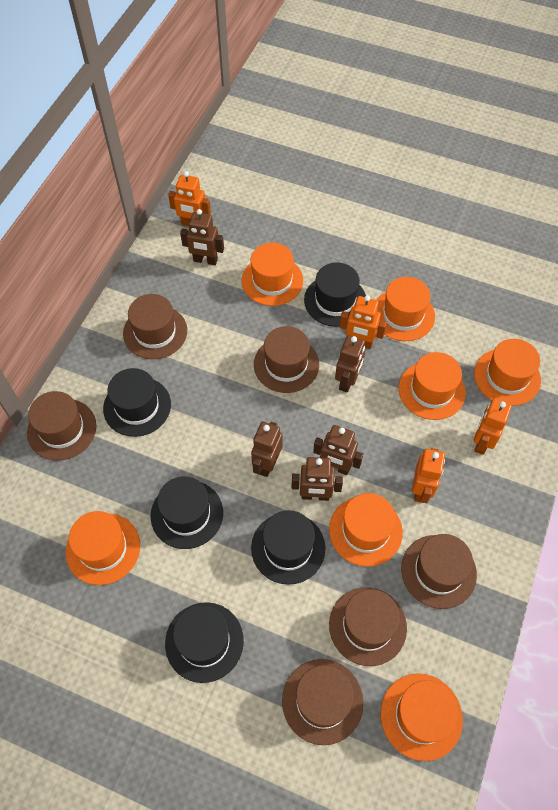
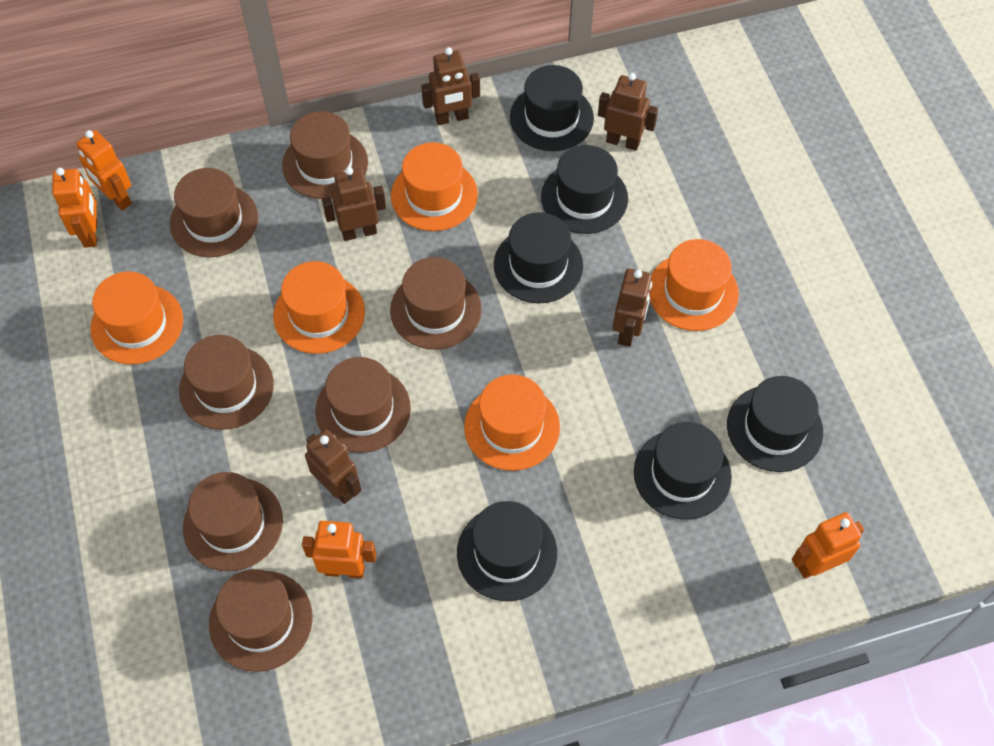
black hat: 5 -> 6
brown hat: 6 -> 7
orange hat: 7 -> 5

